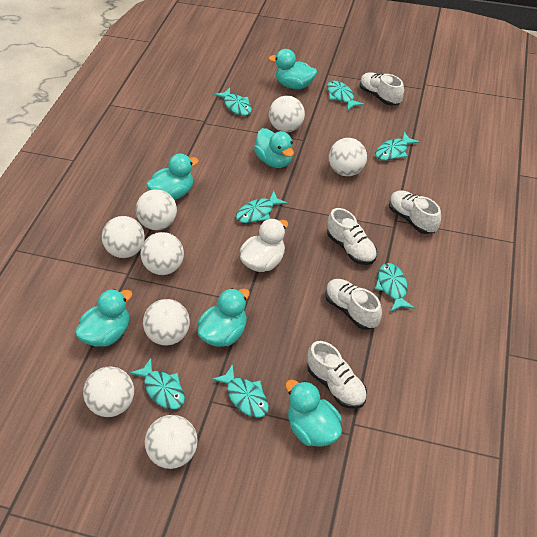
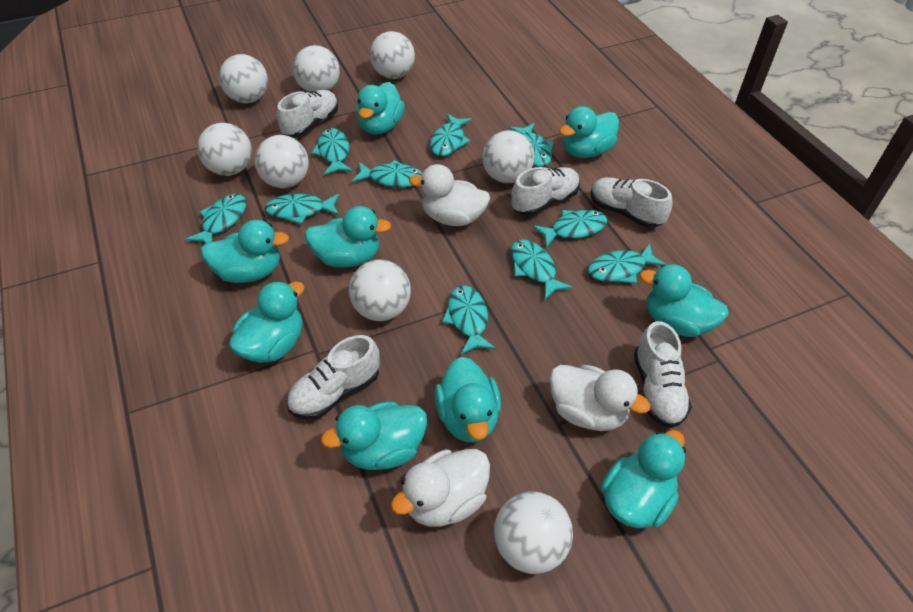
turquoise duck: 6 -> 9
turquoise fish: 7 -> 10
white duck: 1 -> 3

